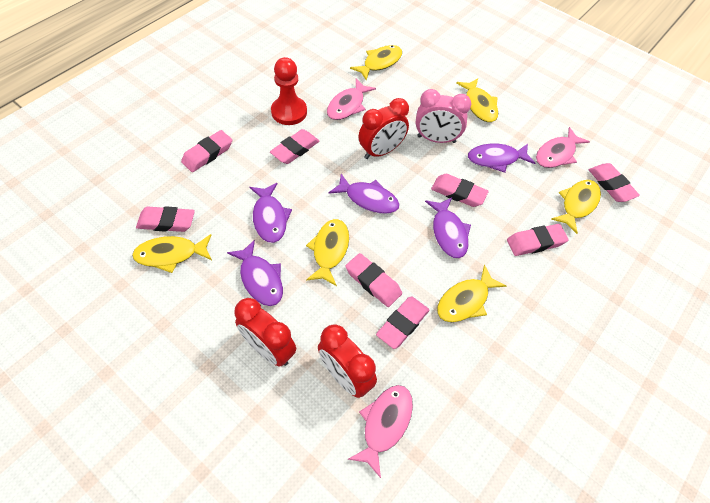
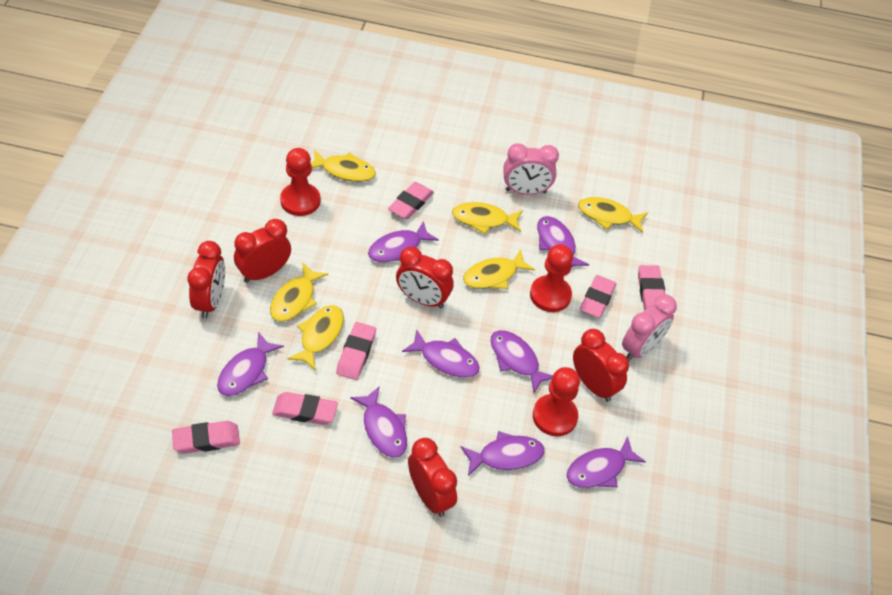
pink clock: 1 -> 2
pink eraser: 8 -> 6
pink fish: 3 -> 0
purple fish: 5 -> 8
red clock: 3 -> 5
red pawn: 1 -> 3

